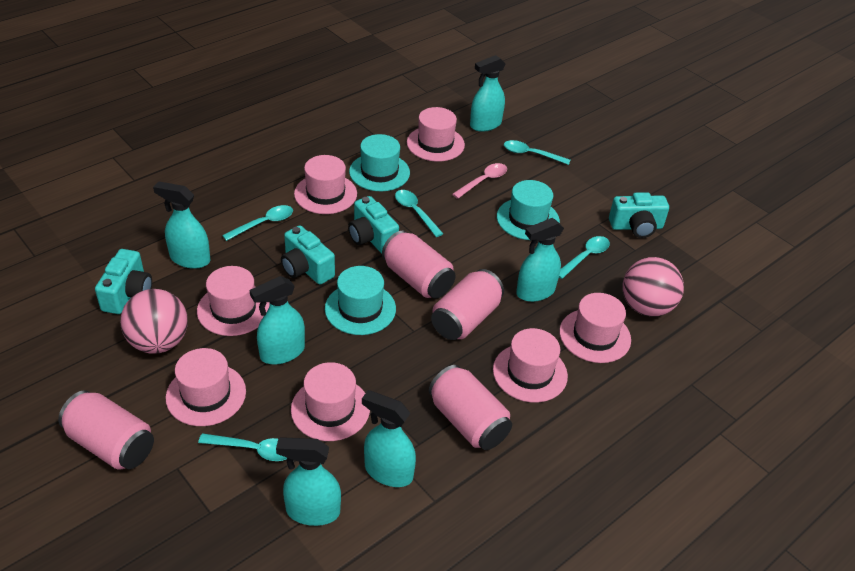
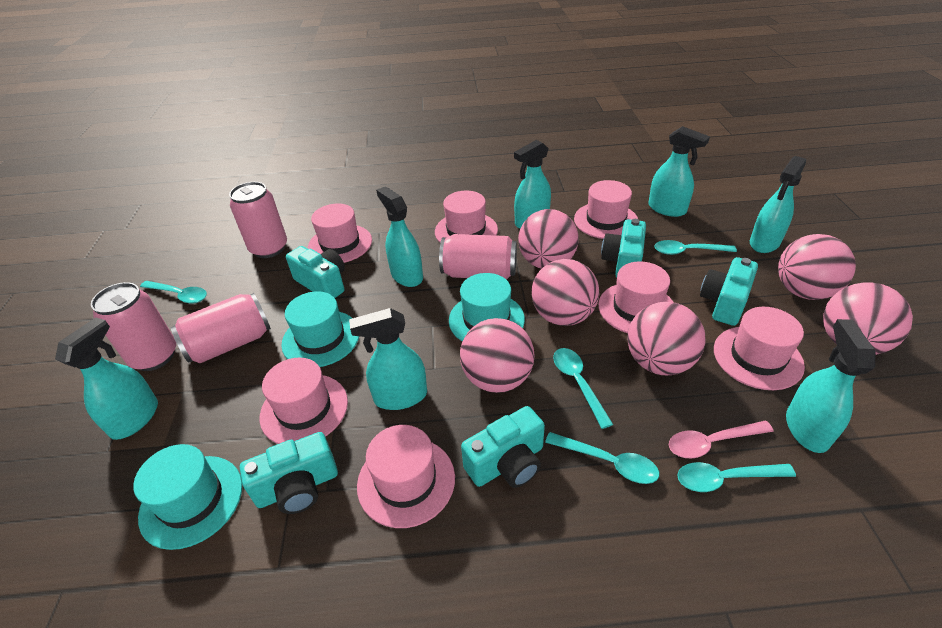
pink ball: 2 -> 6
turquoise camera: 4 -> 5
turquoise spray bottle: 6 -> 7

